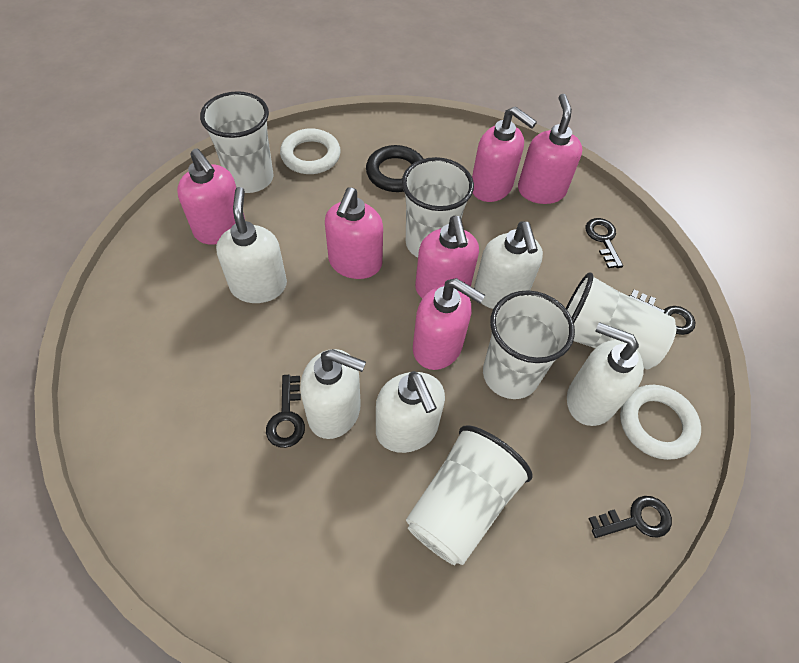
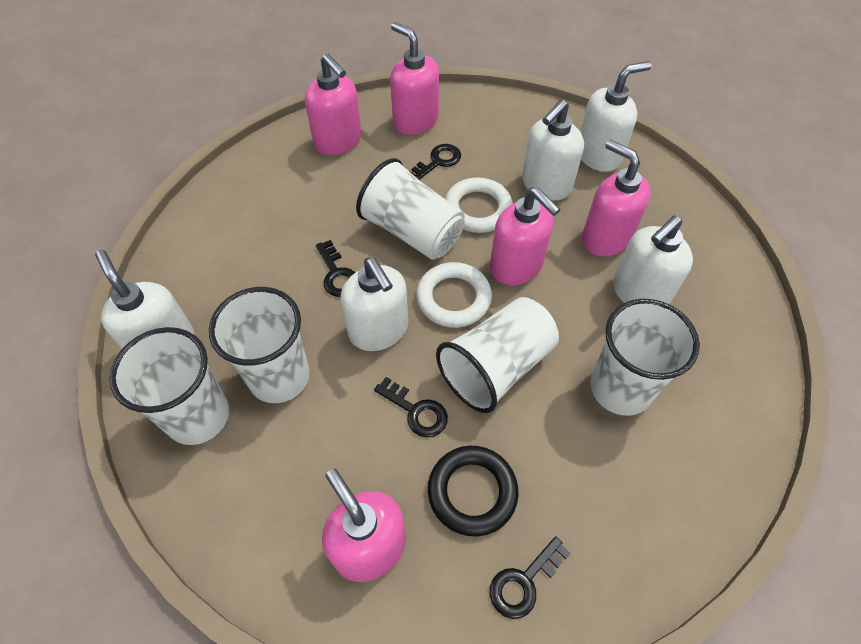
pink soap dispenser: 6 -> 5

